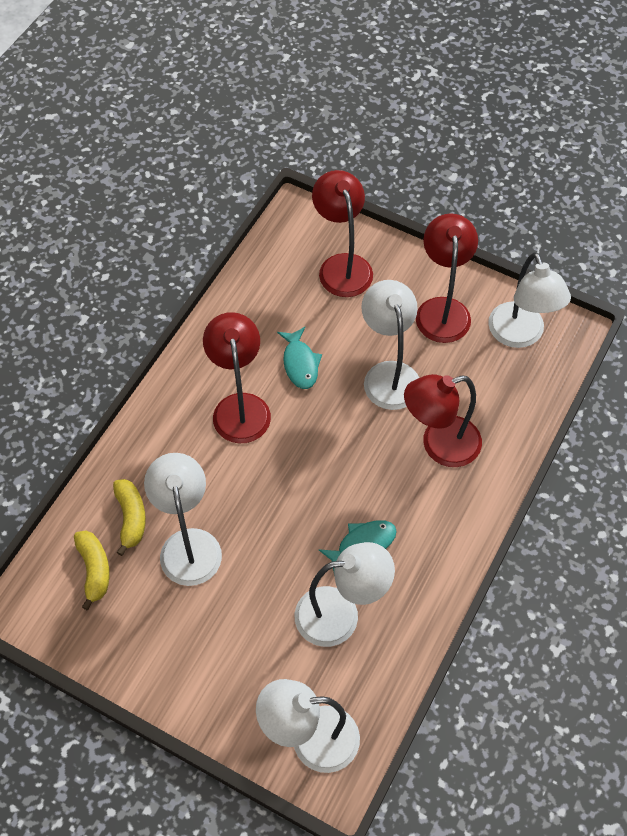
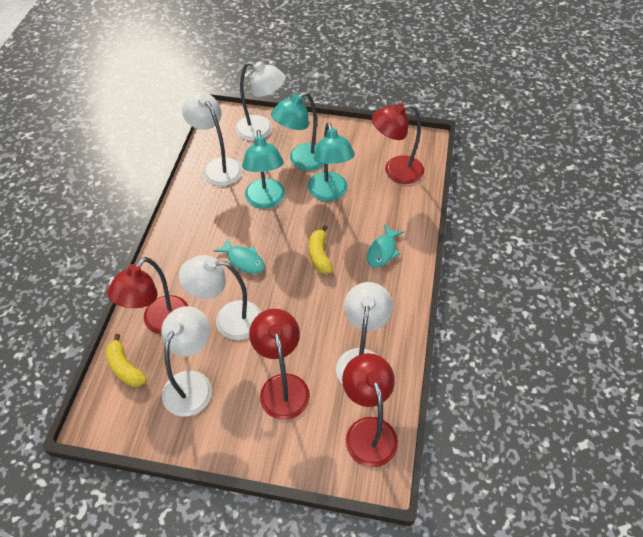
turquoise lamp: 0 -> 3

